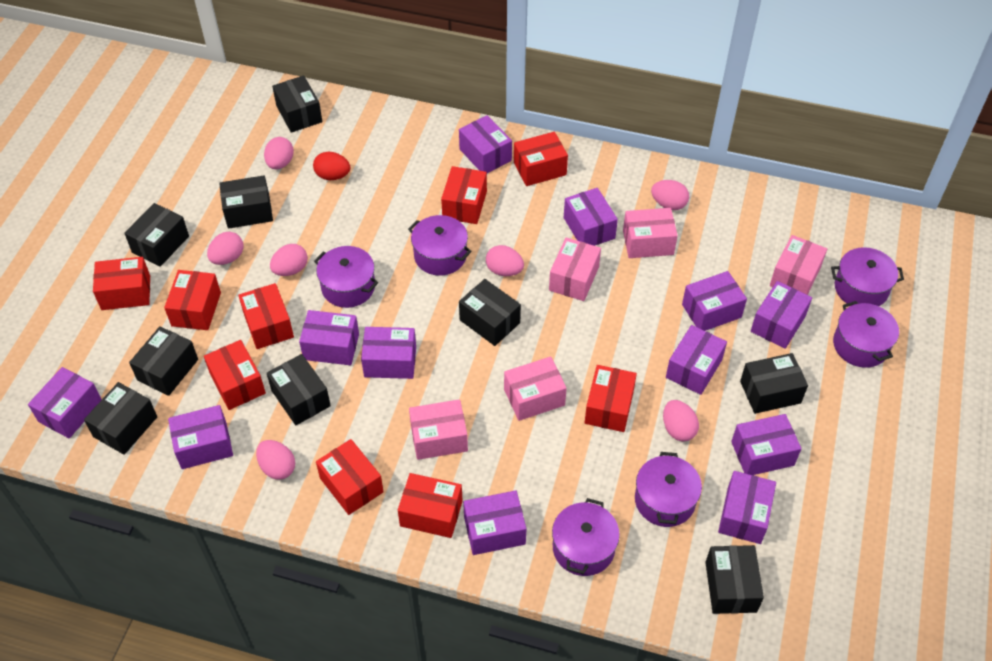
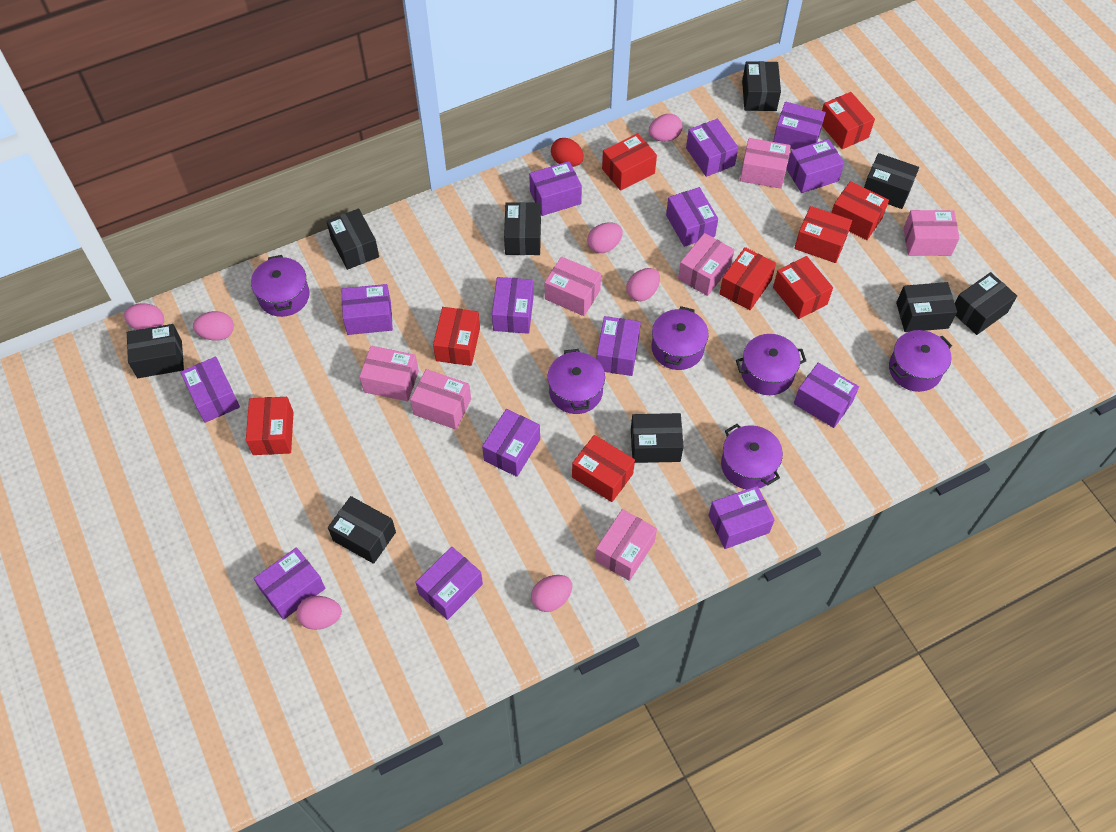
pink box: 5 -> 7
purple box: 12 -> 14

